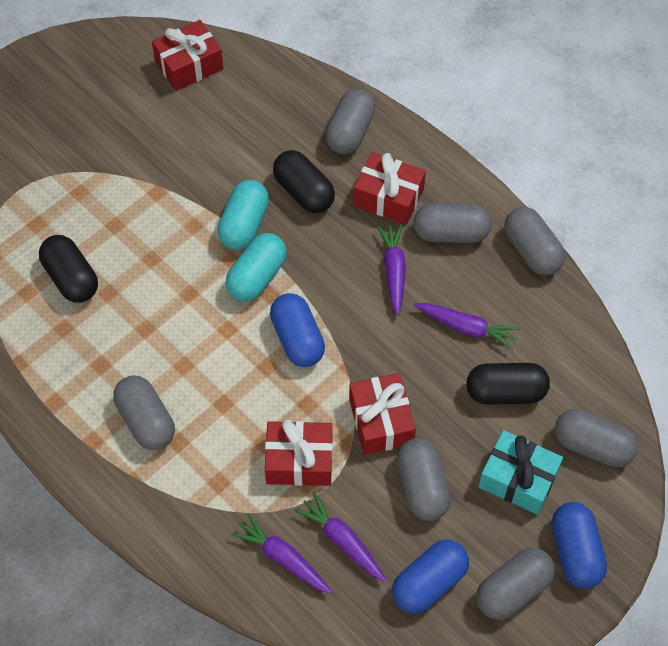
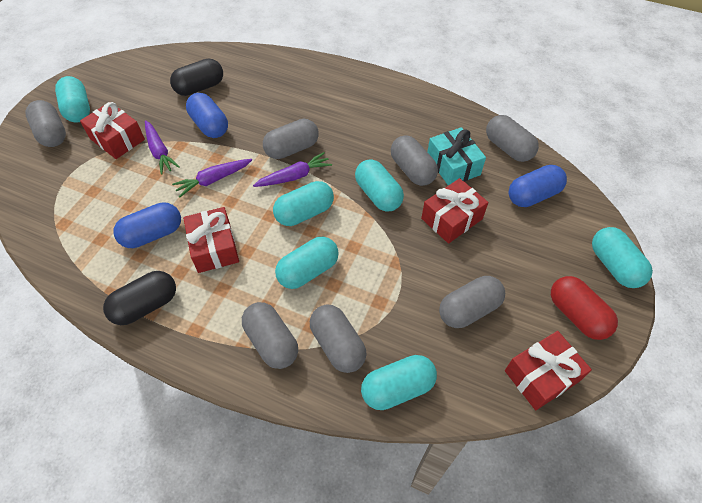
black capsule: 3 -> 2
purple carrot: 4 -> 3
red capsule: 0 -> 1
turquoise capsule: 2 -> 6

